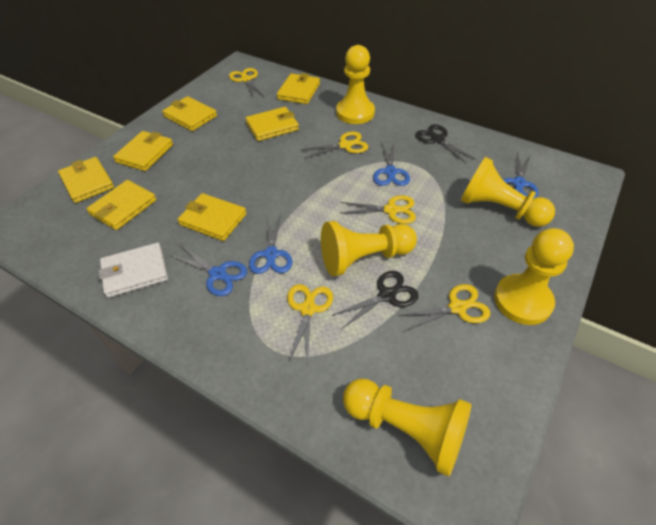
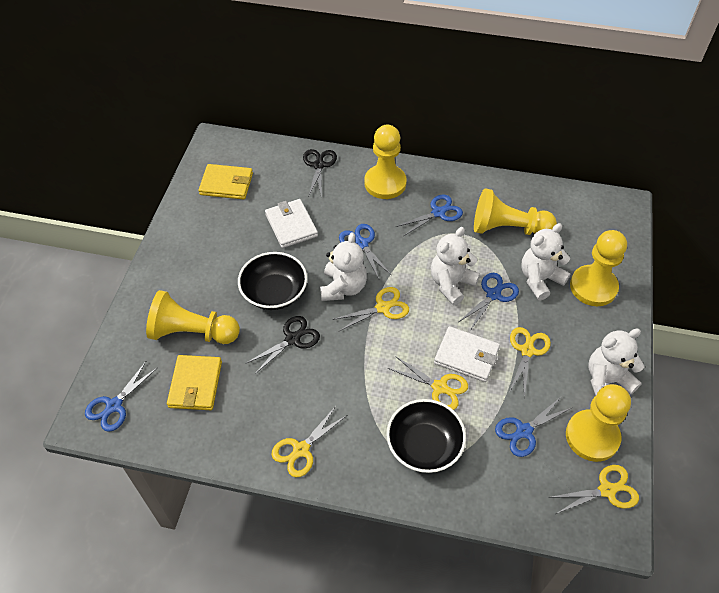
black bowl: 0 -> 2
blue scissors: 4 -> 5
white teddy bear: 0 -> 4
white wallet: 1 -> 2
yellow wallet: 7 -> 2

